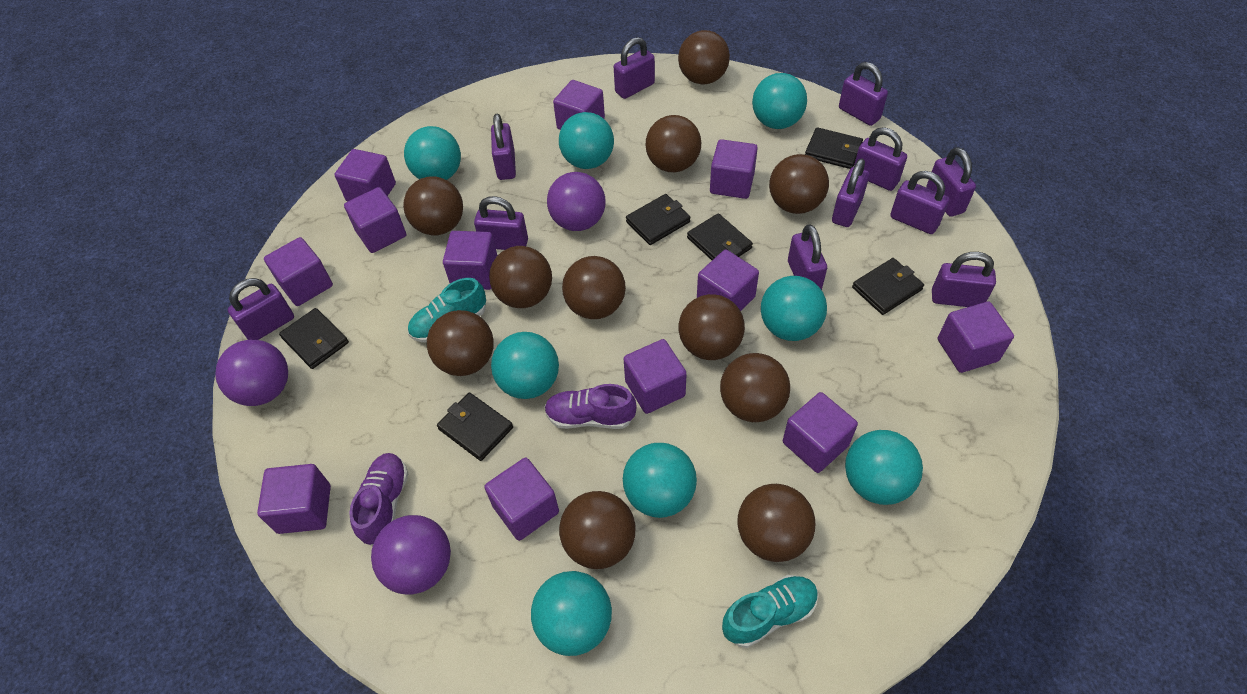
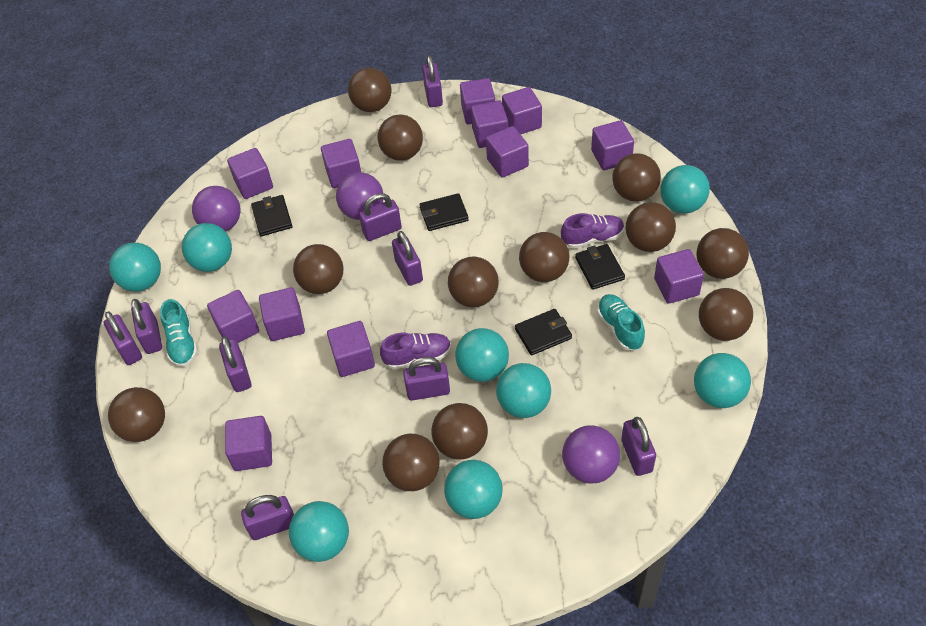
black wallet: 6 -> 4
brown ball: 11 -> 12
purple padlock: 11 -> 9

